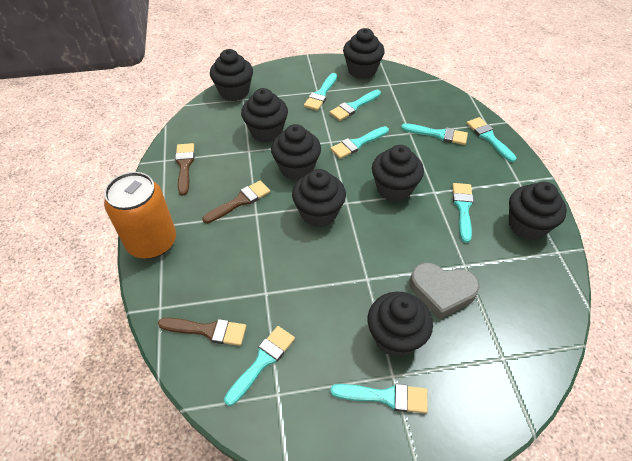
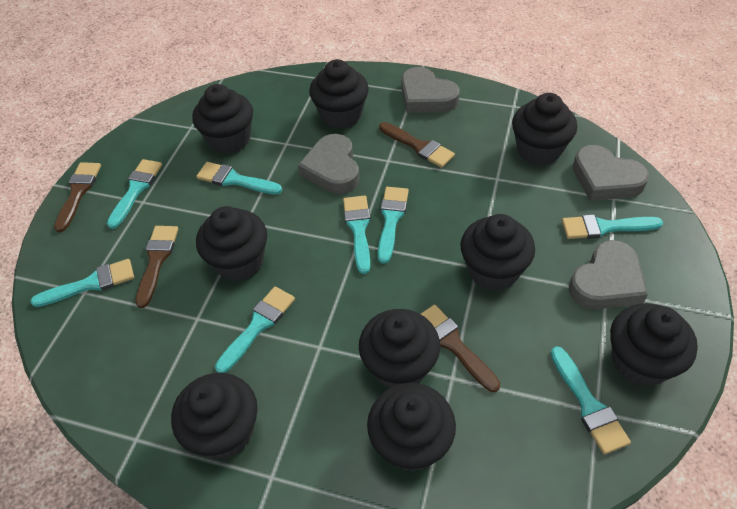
black cupcake: 8 -> 9
brown brush: 3 -> 4
grey heart: 1 -> 4
orange can: 1 -> 0

